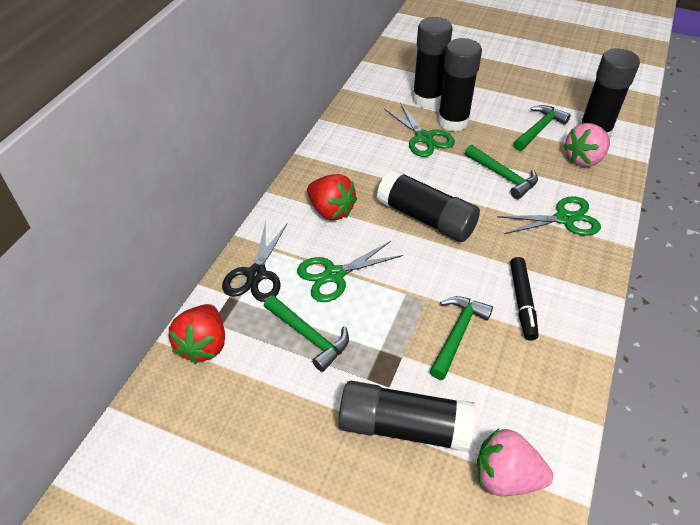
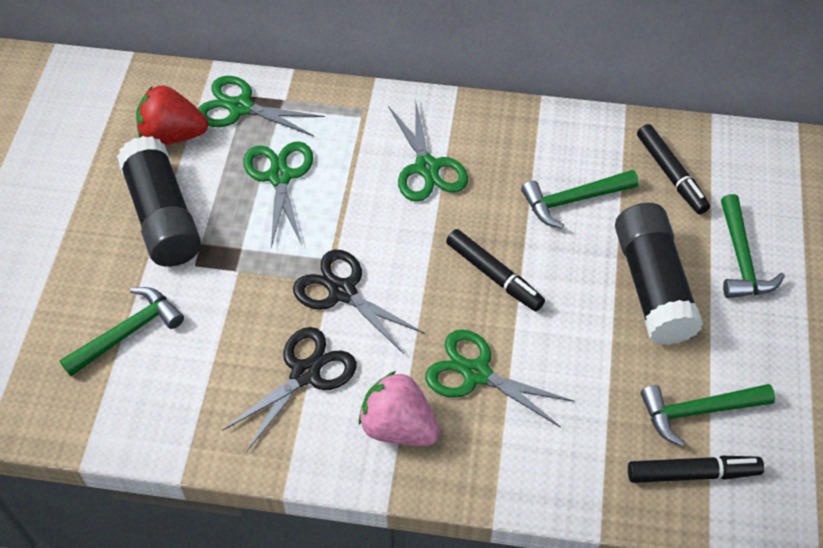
black glue stick: 5 -> 2
black marker: 1 -> 3
black scissors: 1 -> 2
green scissors: 3 -> 4
pink strawberry: 2 -> 1
red strawberry: 2 -> 1

